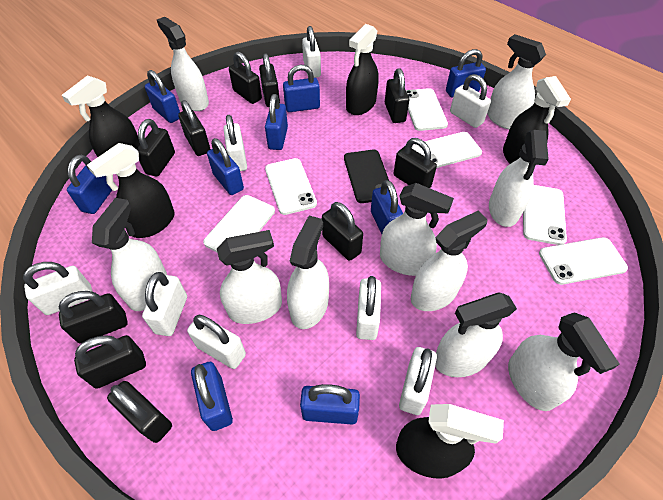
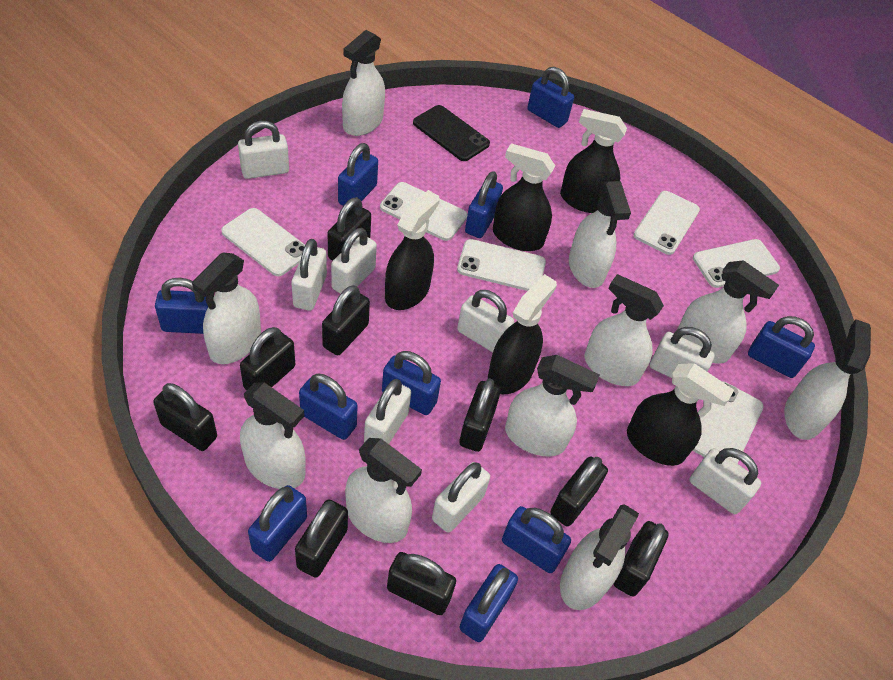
black padlock: 10 -> 9
blue padlock: 9 -> 10

